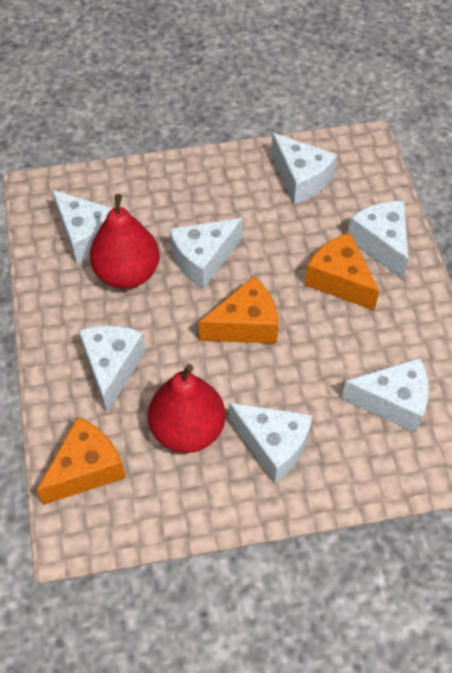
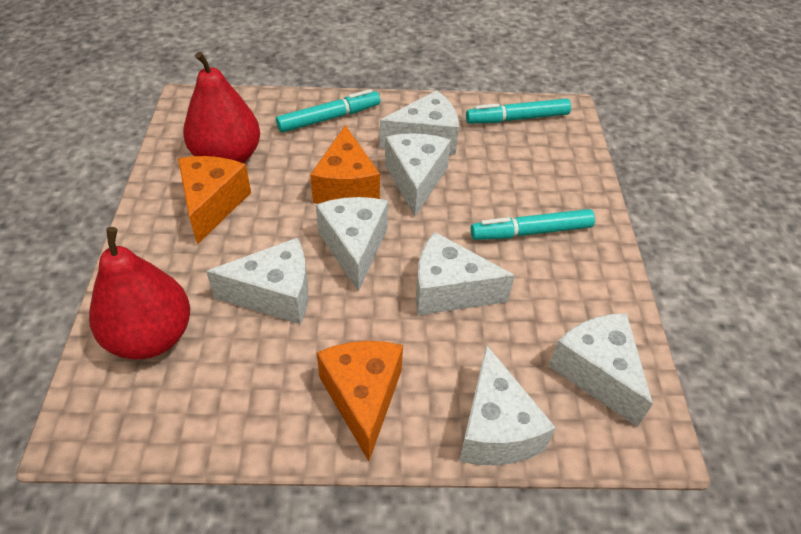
turquoise marker: 0 -> 3

